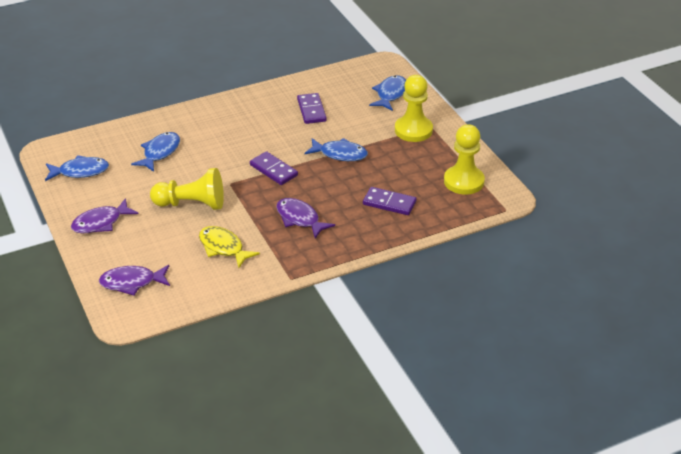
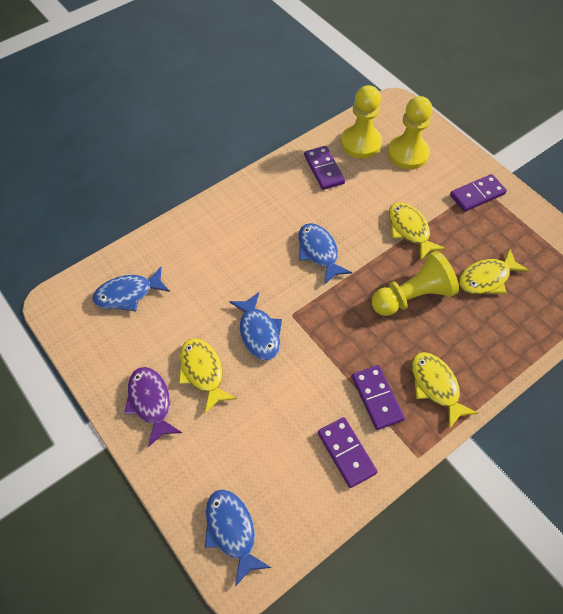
purple domino: 3 -> 4
purple fish: 3 -> 1
yellow fish: 1 -> 4

